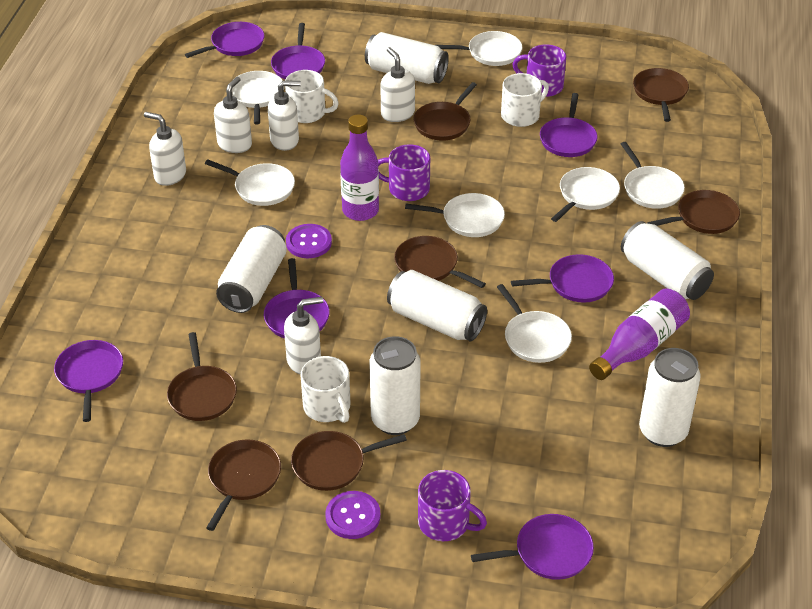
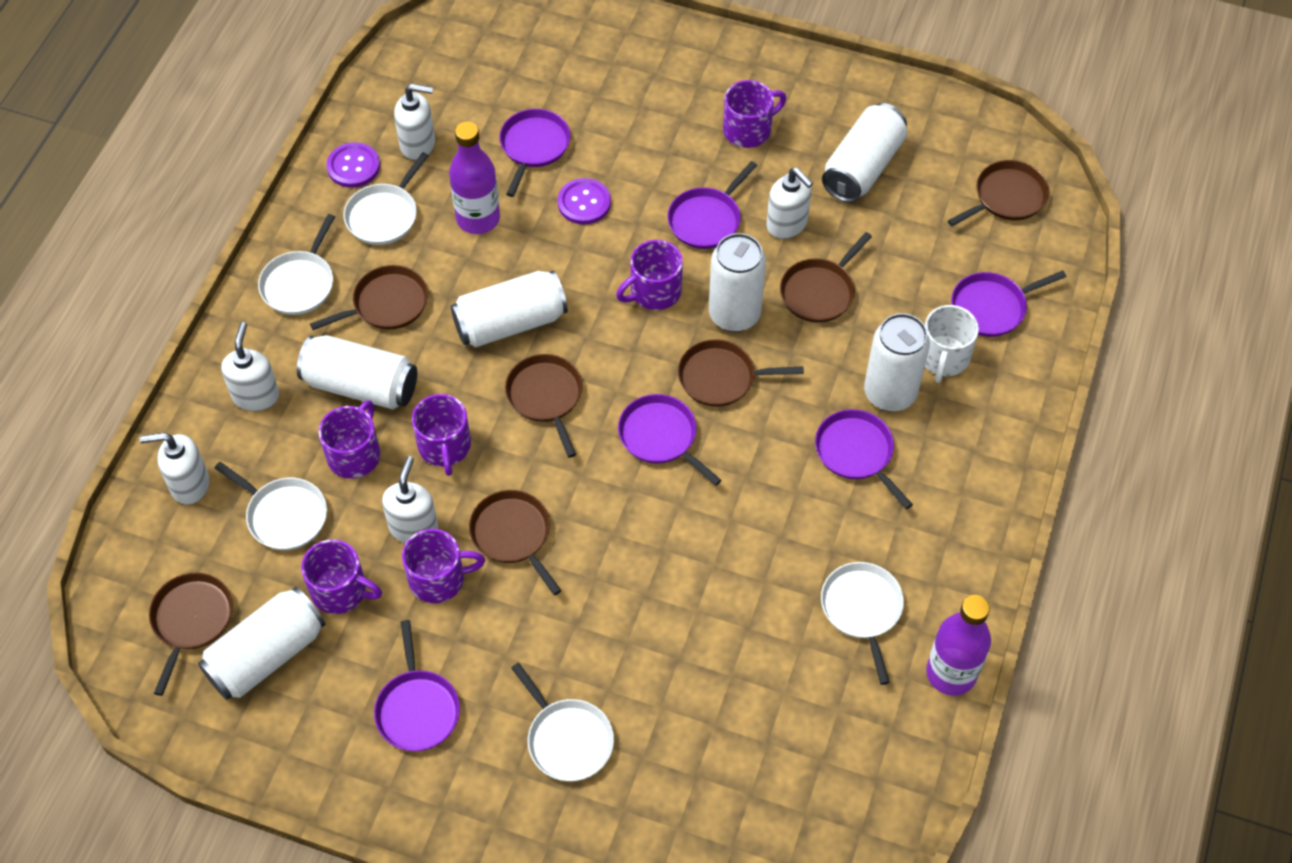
purple mug: 3 -> 6
purple pan: 7 -> 6
white mug: 3 -> 1
white pan: 7 -> 5

